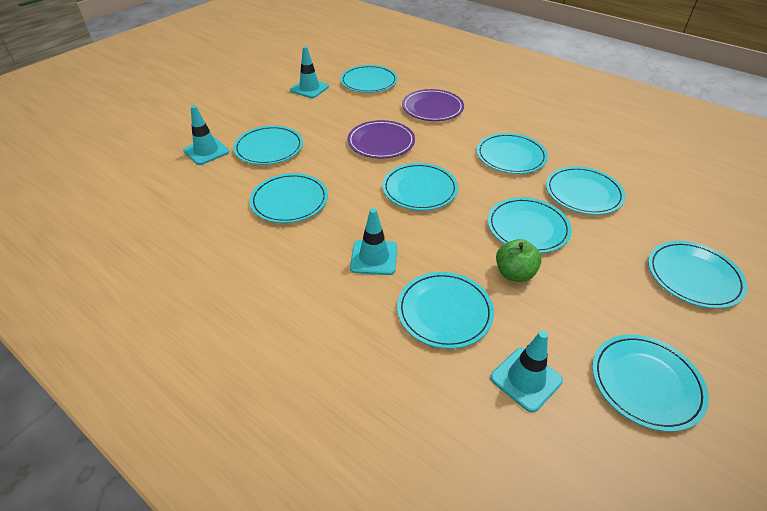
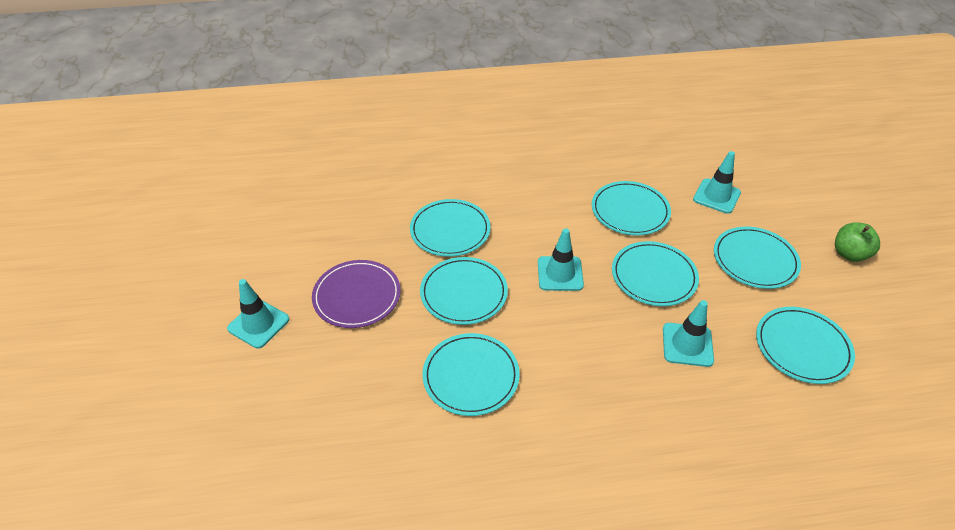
purple plate: 2 -> 1
turquoise plate: 10 -> 7

